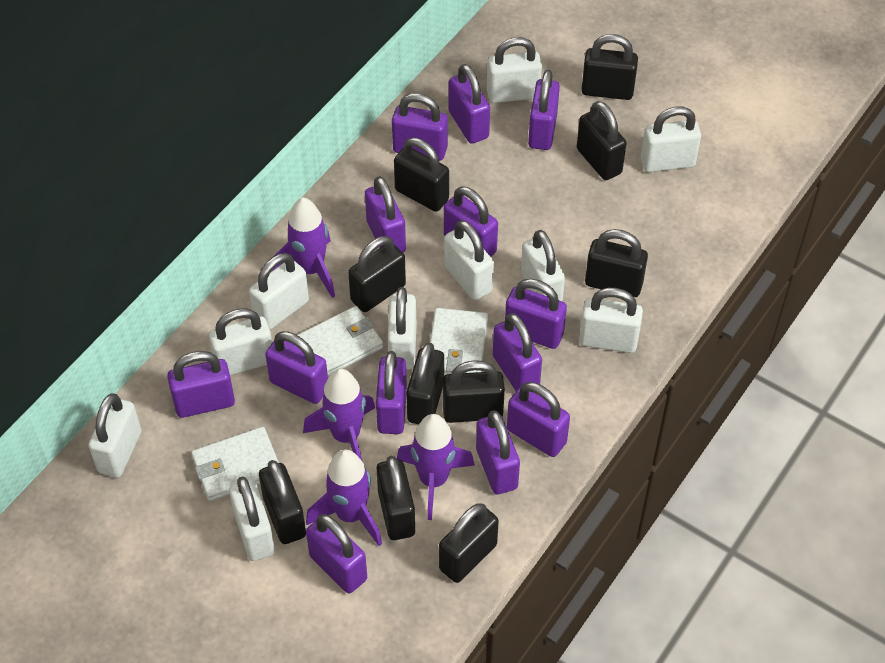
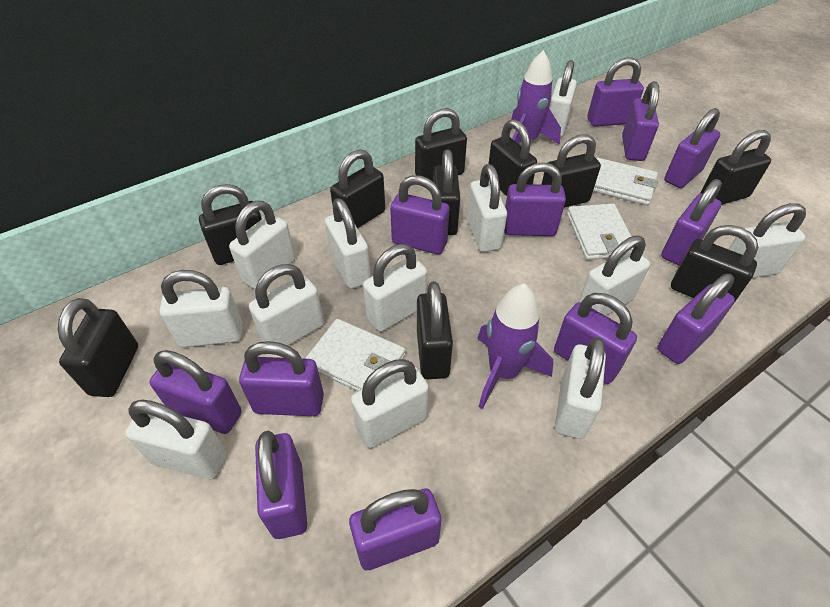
purple padlock: 13 -> 12
purple rocket: 4 -> 2
white padlock: 10 -> 12

